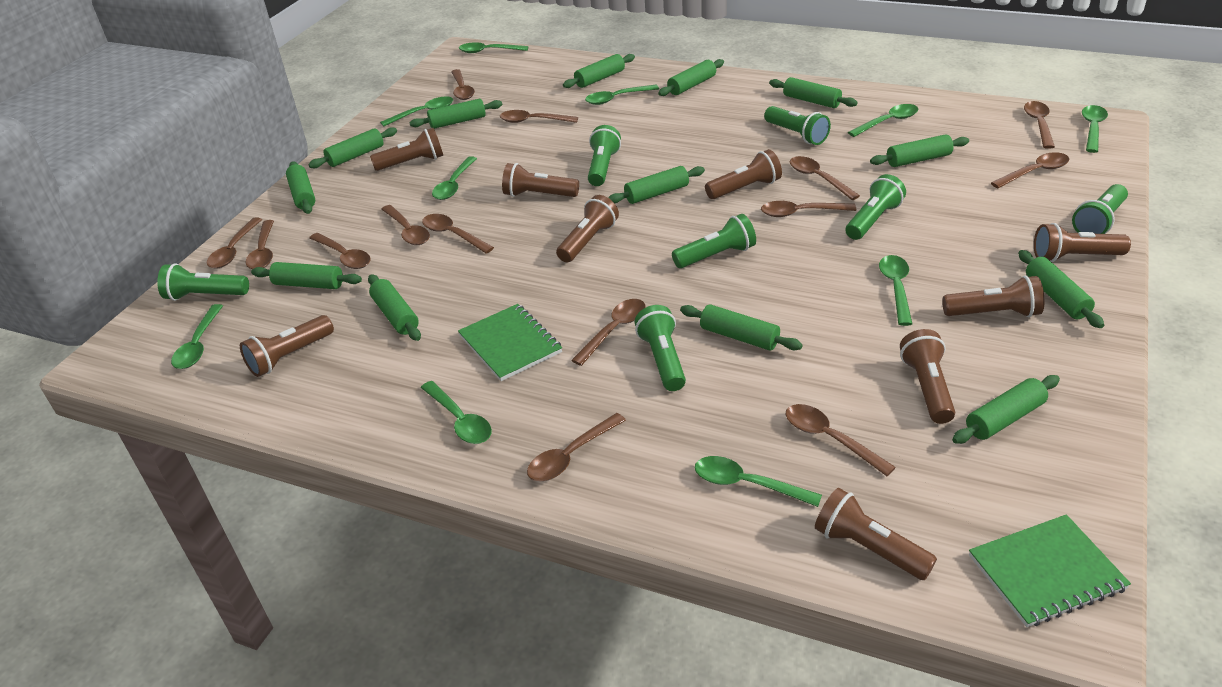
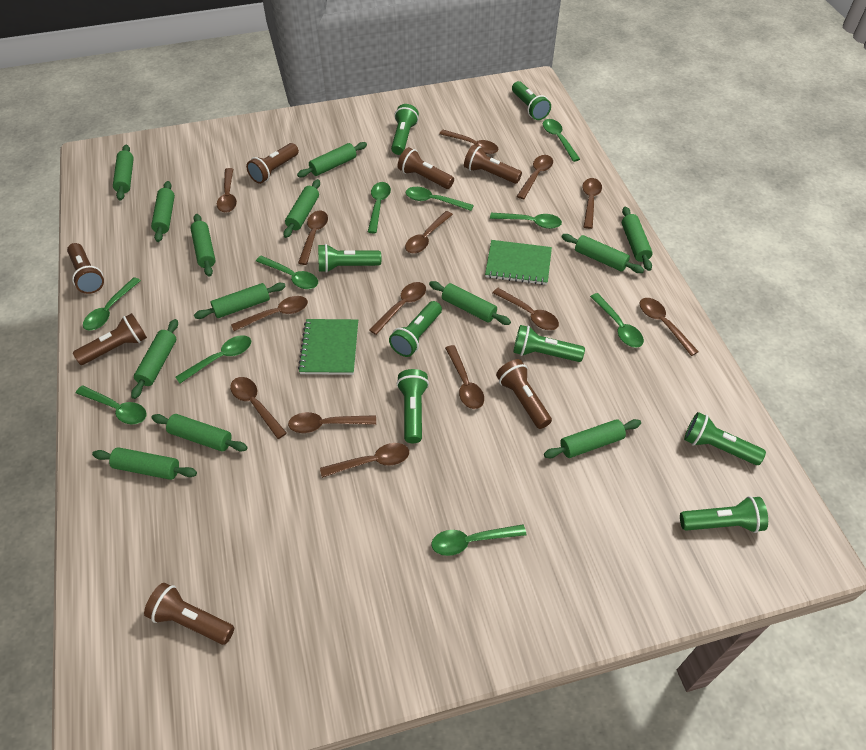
brown flashlight: 9 -> 7
green flashlight: 7 -> 8

